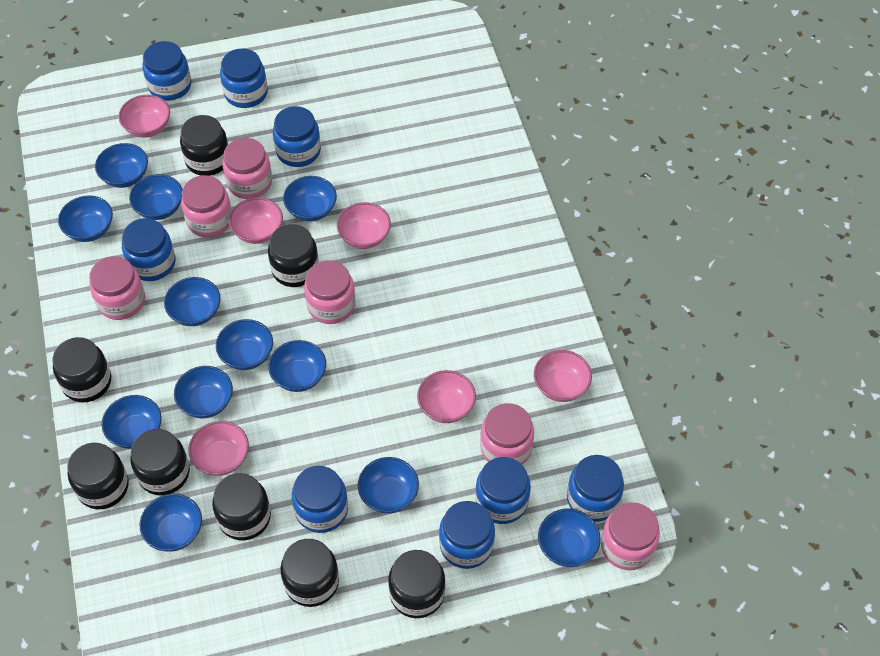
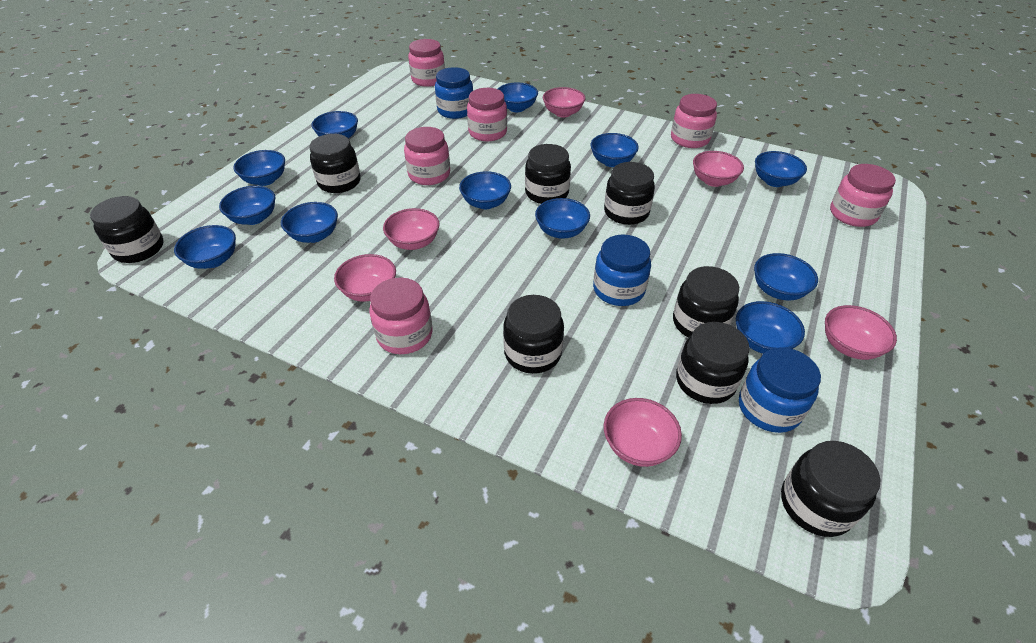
blue jar: 8 -> 3

